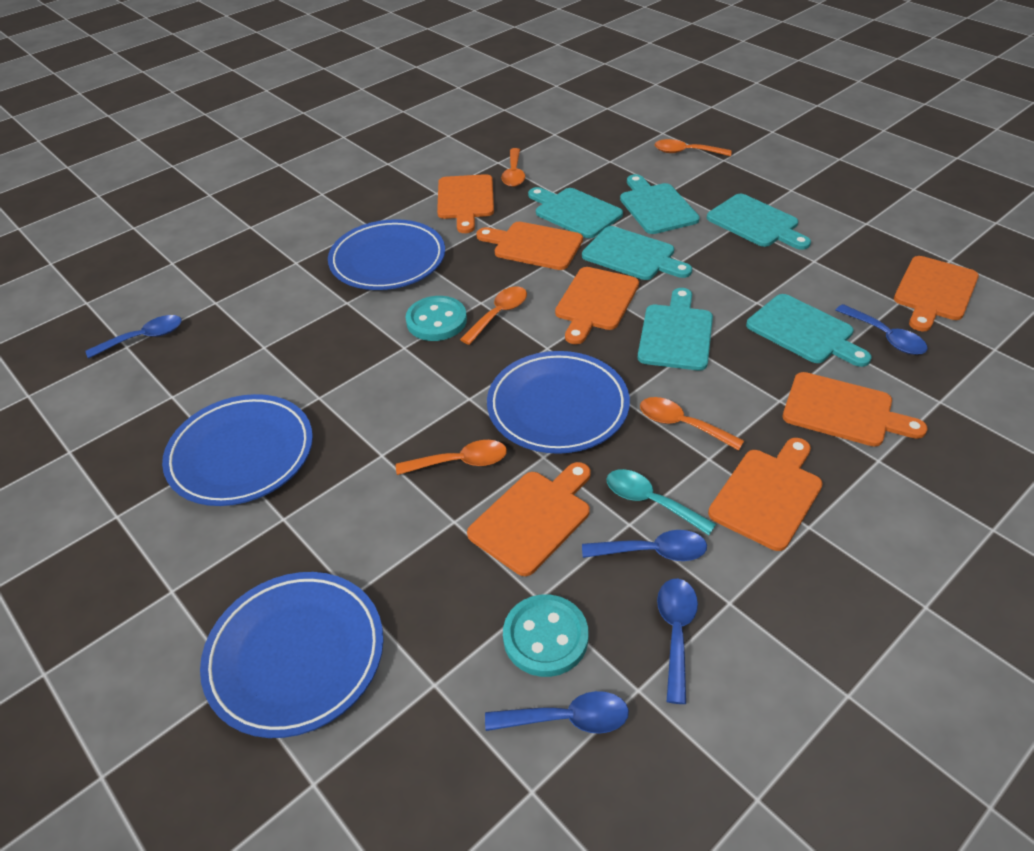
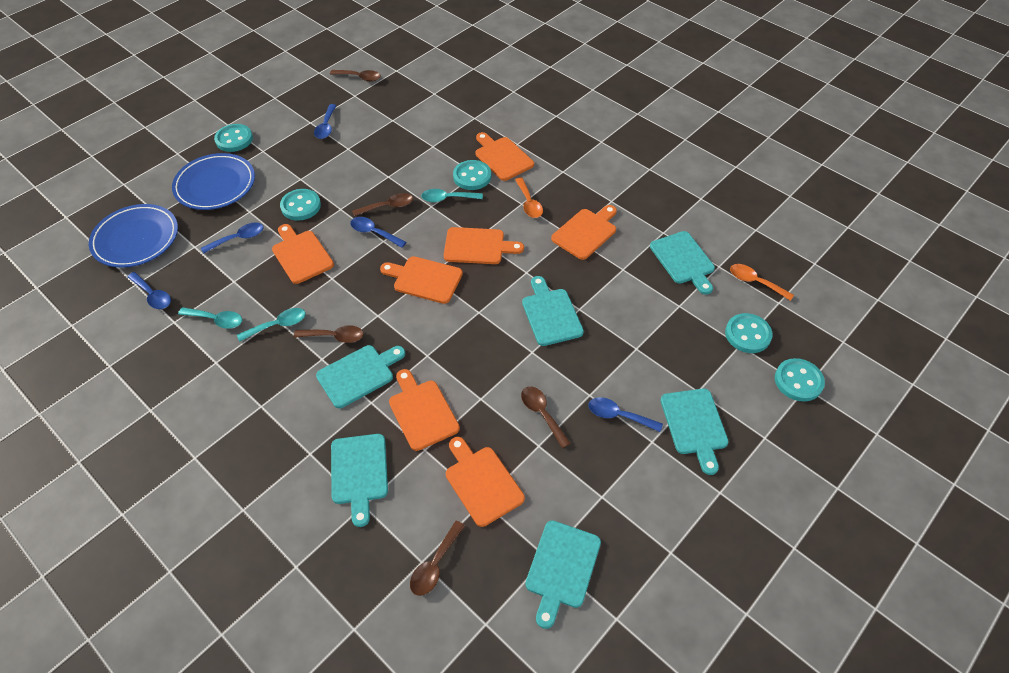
blue plate: 4 -> 2
brown spoon: 0 -> 5
orange spoon: 5 -> 2
turquoise button: 2 -> 5
turquoise spoon: 1 -> 3

